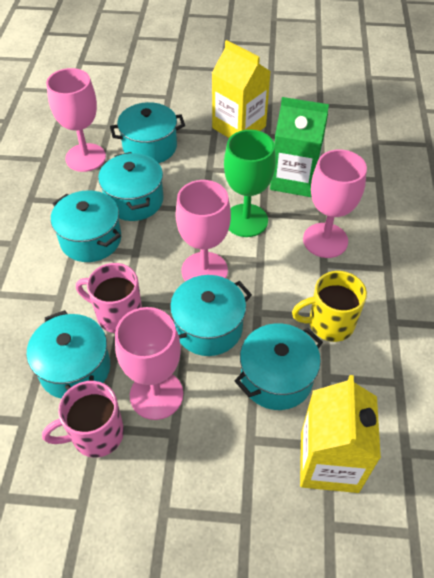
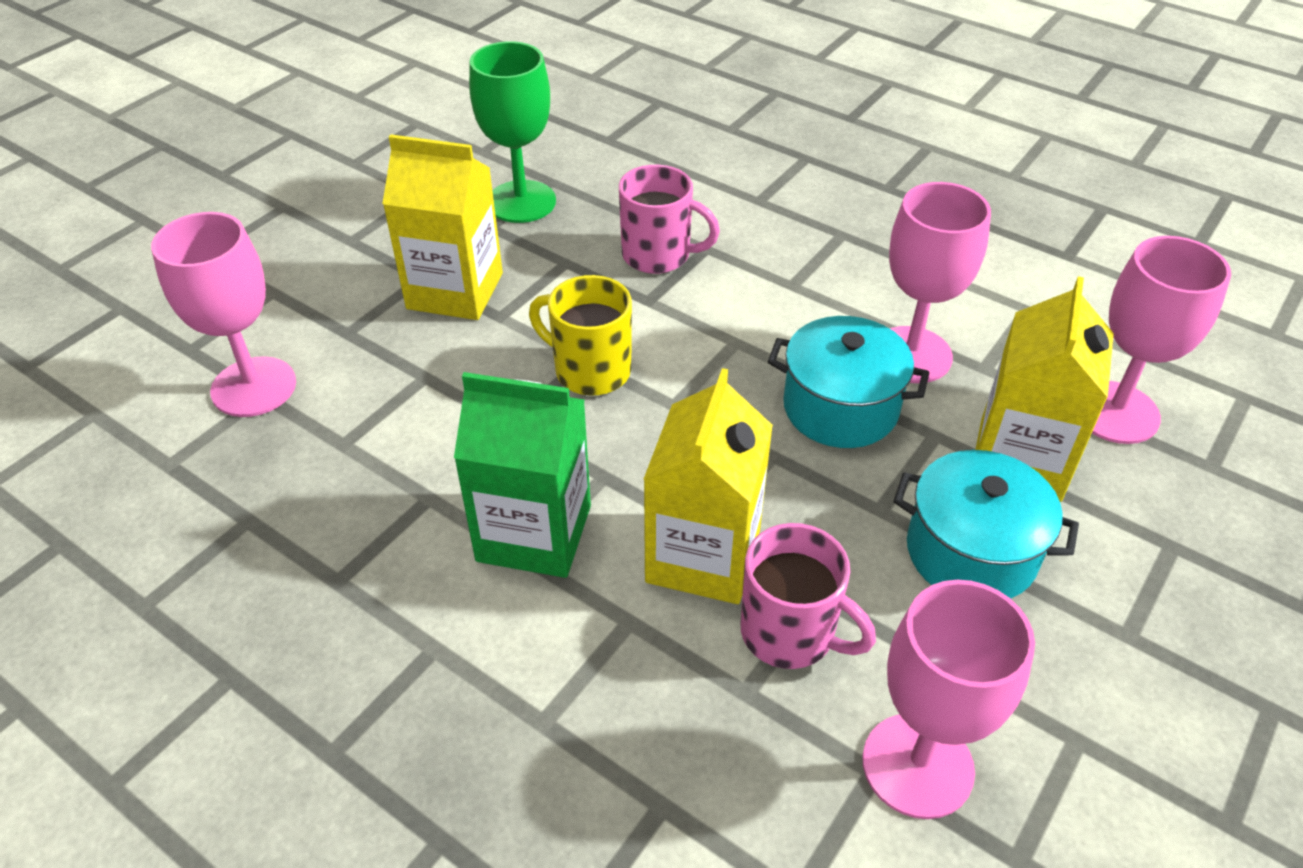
turquoise pot: 6 -> 2
yellow carton: 2 -> 3

